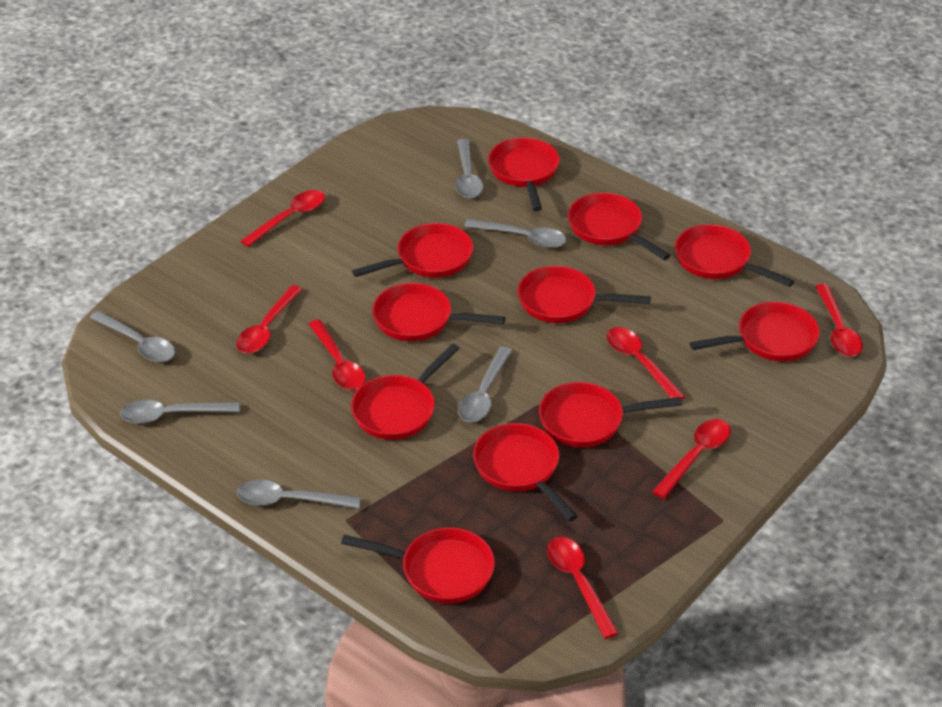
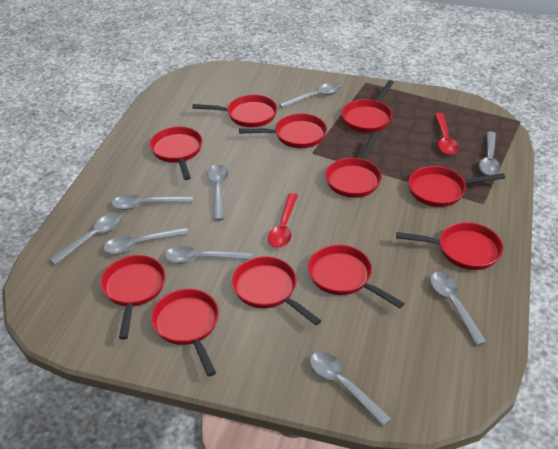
grey spoon: 6 -> 9
red spoon: 7 -> 2

